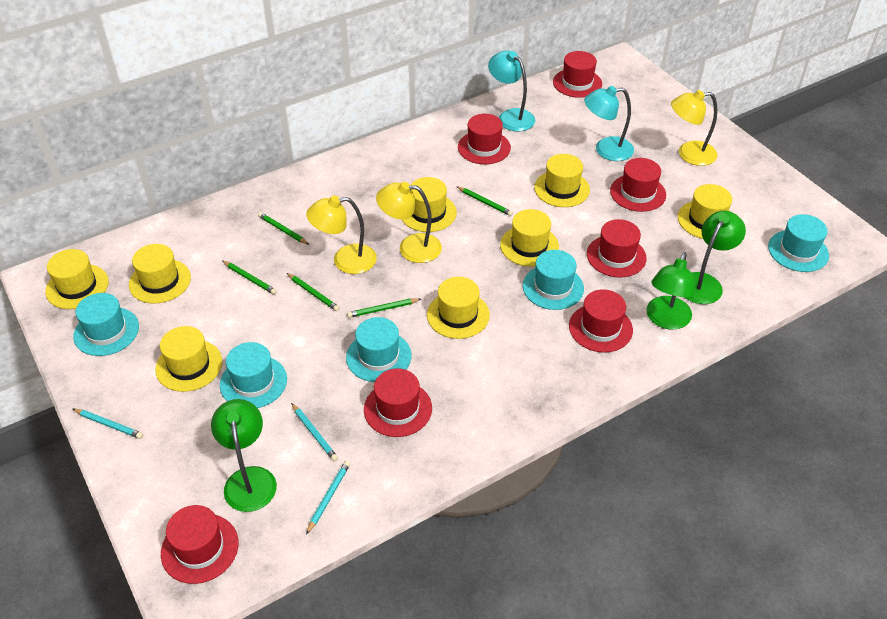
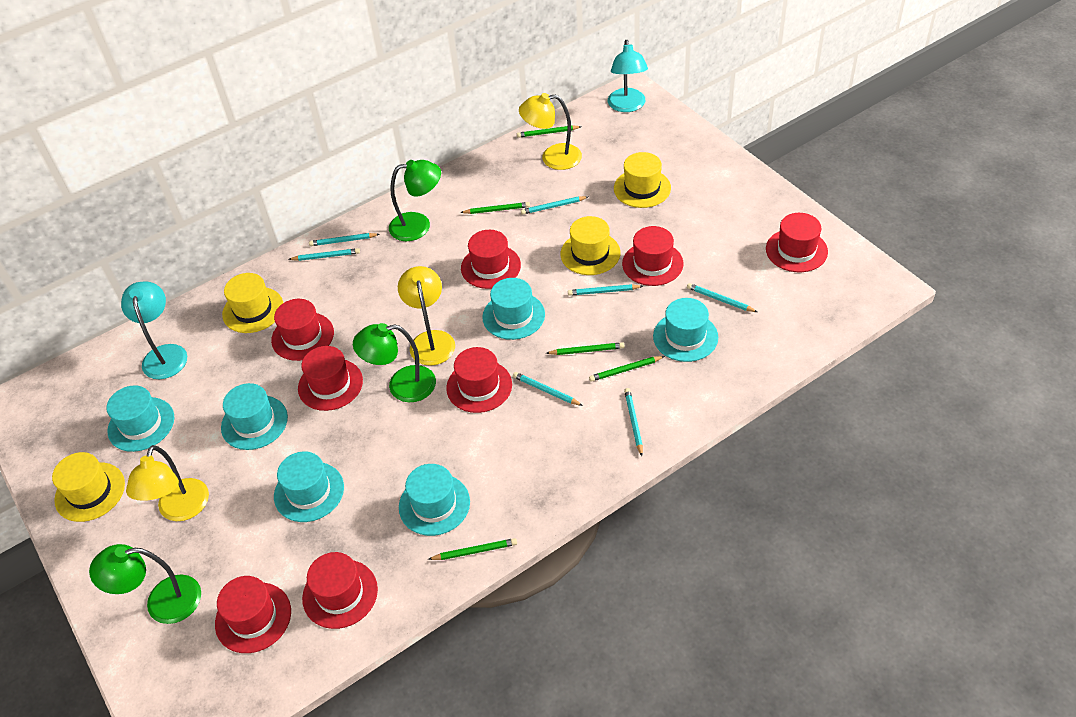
red hat: 7 -> 8
turquoise hat: 5 -> 6
turquoise pencil: 3 -> 7
yellow hat: 8 -> 4

